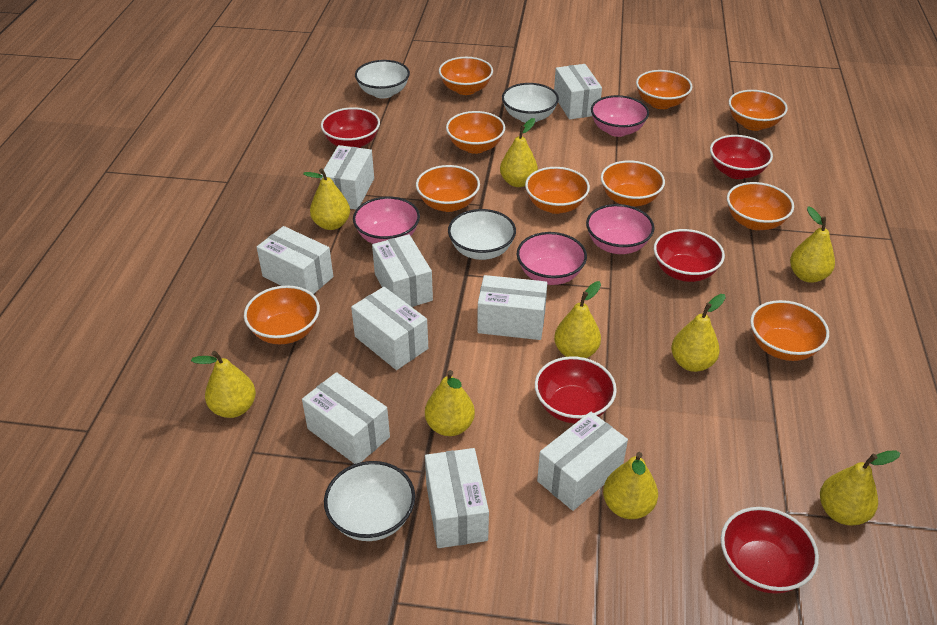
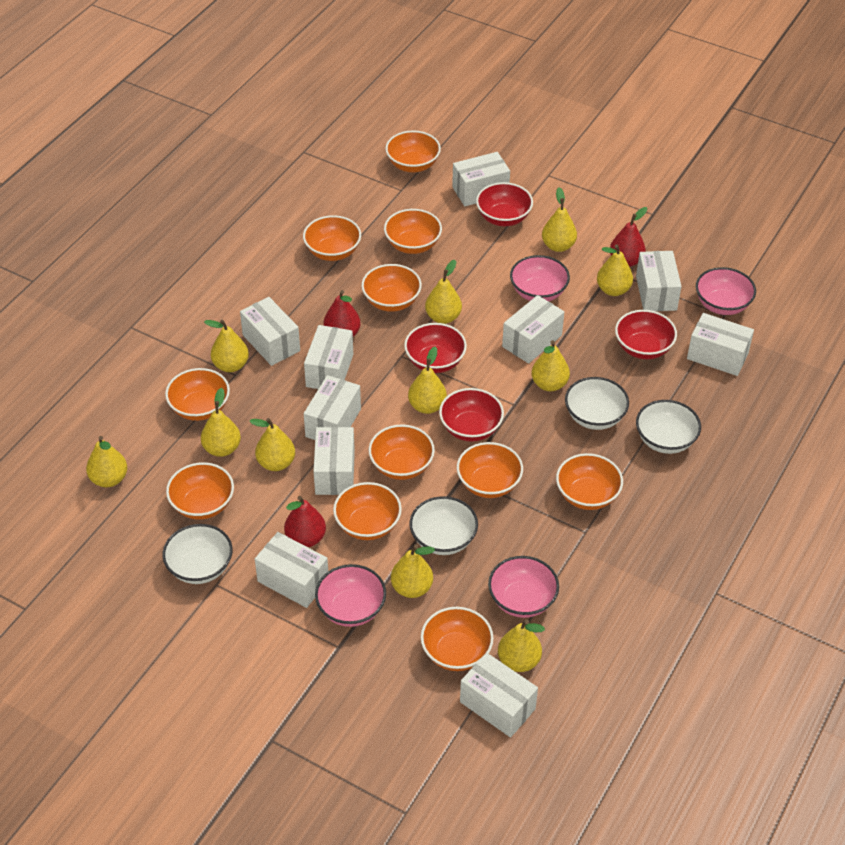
orange bowl: 10 -> 11
red bowl: 5 -> 4
red pear: 0 -> 3
white box: 9 -> 10
yellow pear: 9 -> 11

